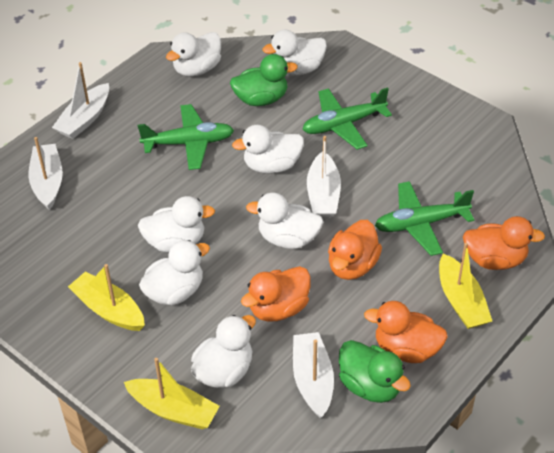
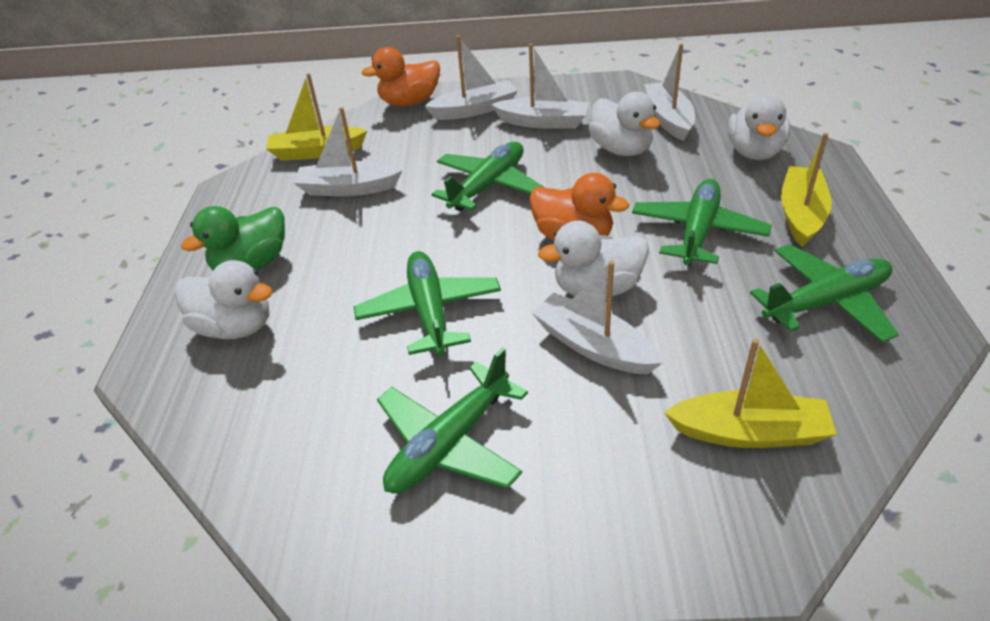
green duck: 2 -> 1
green plane: 3 -> 5
orange duck: 4 -> 2
white boat: 4 -> 5
white duck: 7 -> 4

